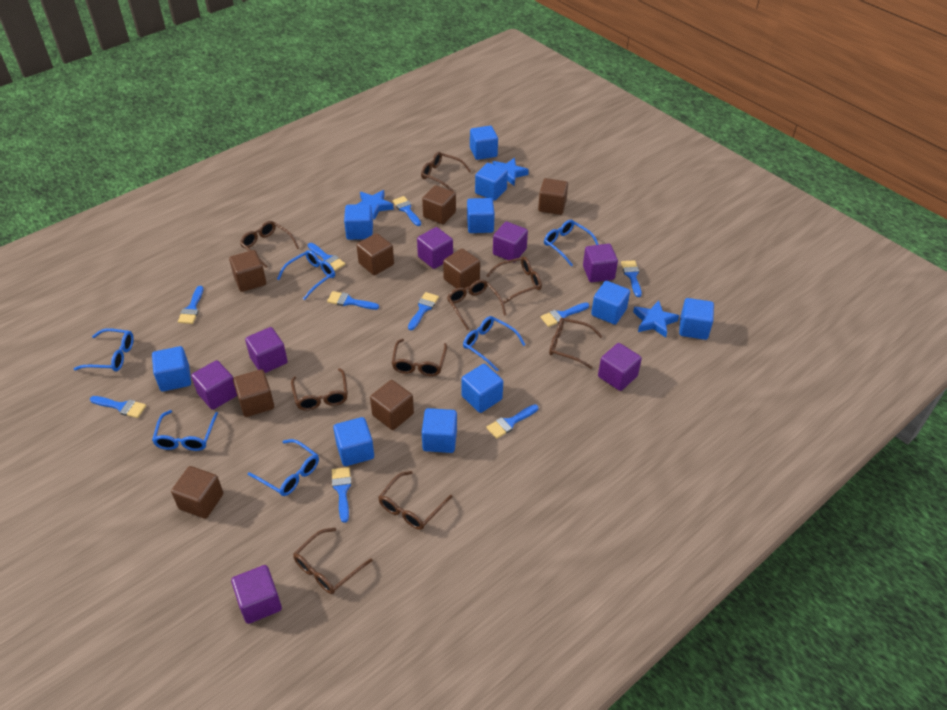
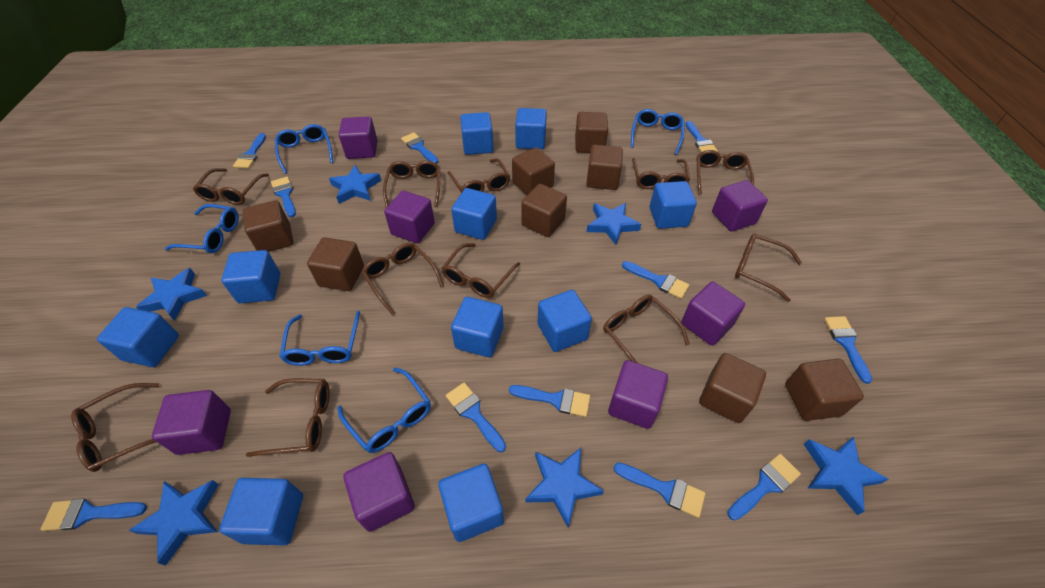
blue brush: 10 -> 11
blue glasses: 6 -> 5
blue star: 3 -> 6
brown glasses: 9 -> 11

